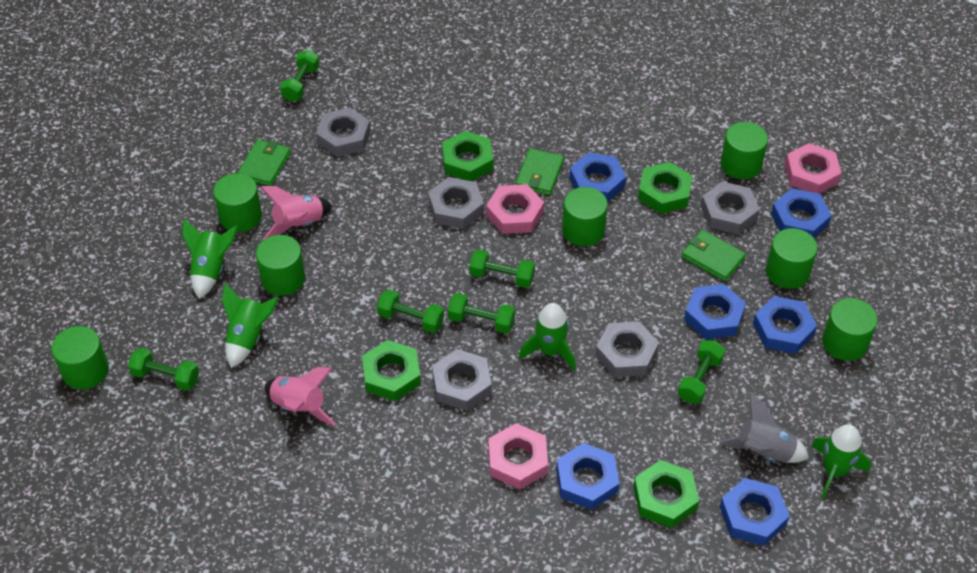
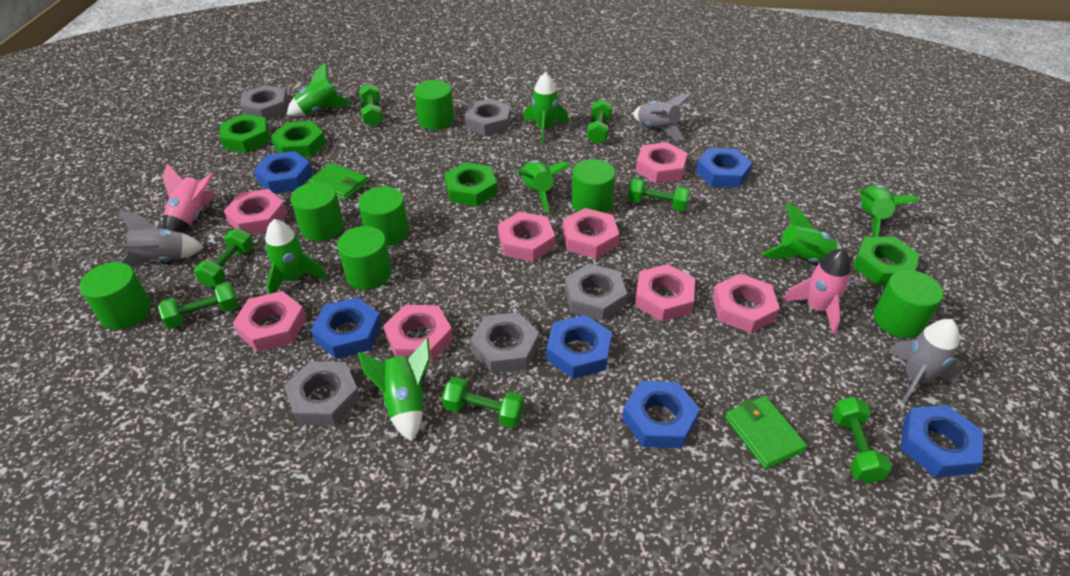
green dumbbell: 6 -> 7
green rocket: 4 -> 7
green wallet: 3 -> 2
grey rocket: 1 -> 3
pink nut: 3 -> 8

